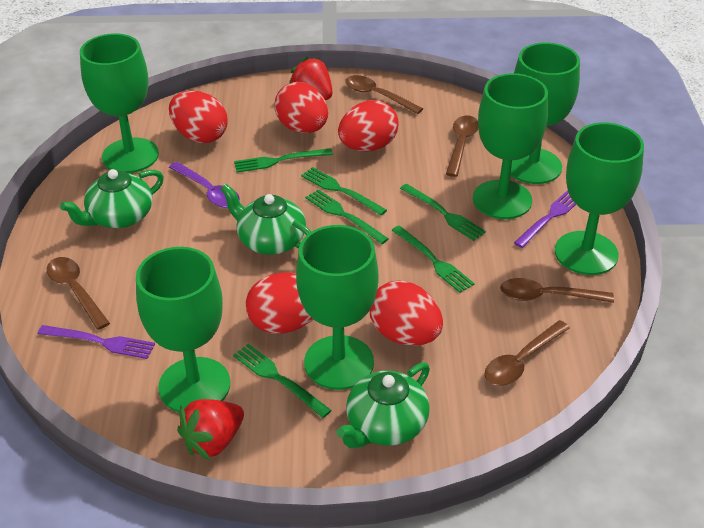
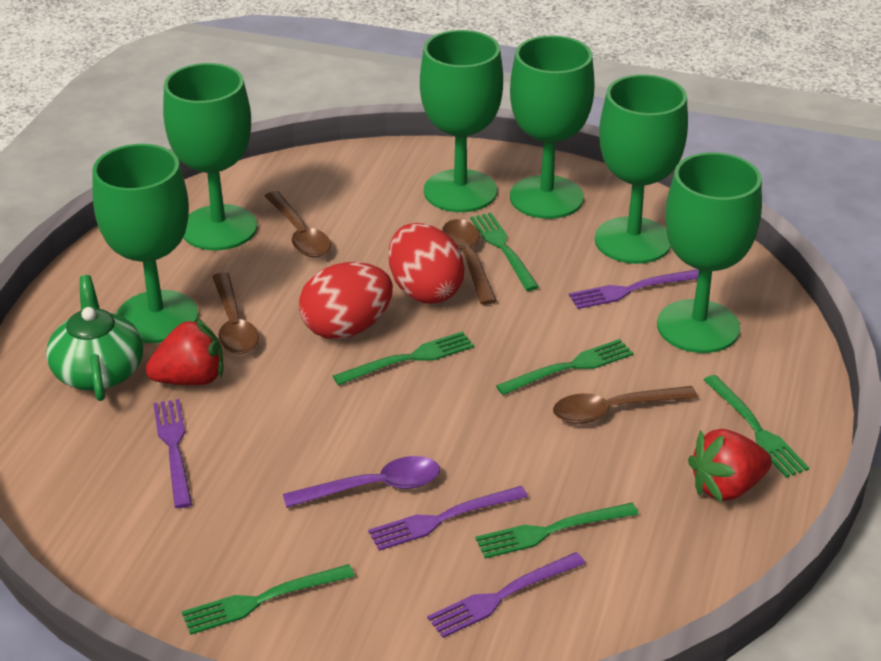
brown spoon: 5 -> 4
green teapot: 3 -> 1
purple fork: 2 -> 4
red egg: 5 -> 2

